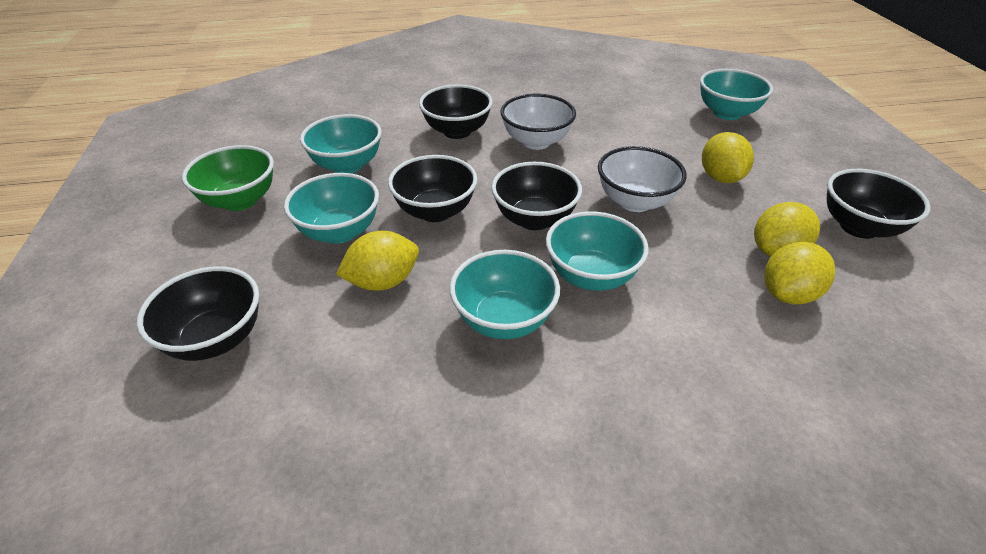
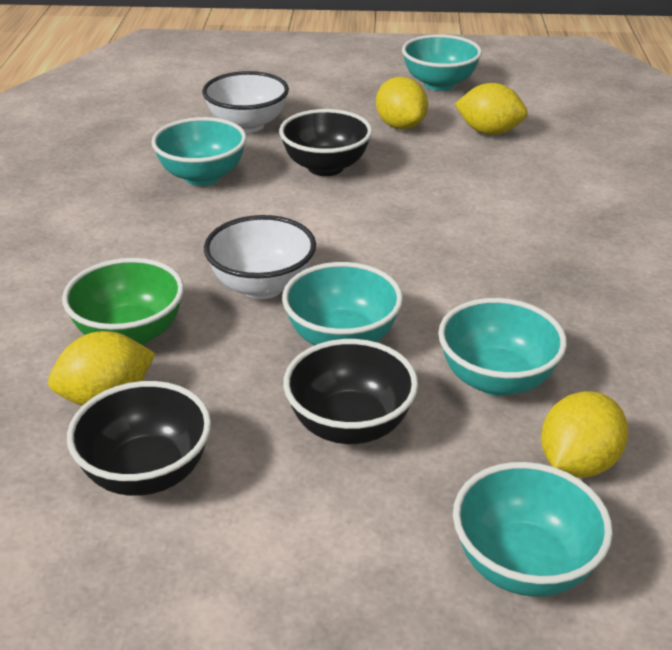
black bowl: 5 -> 3

